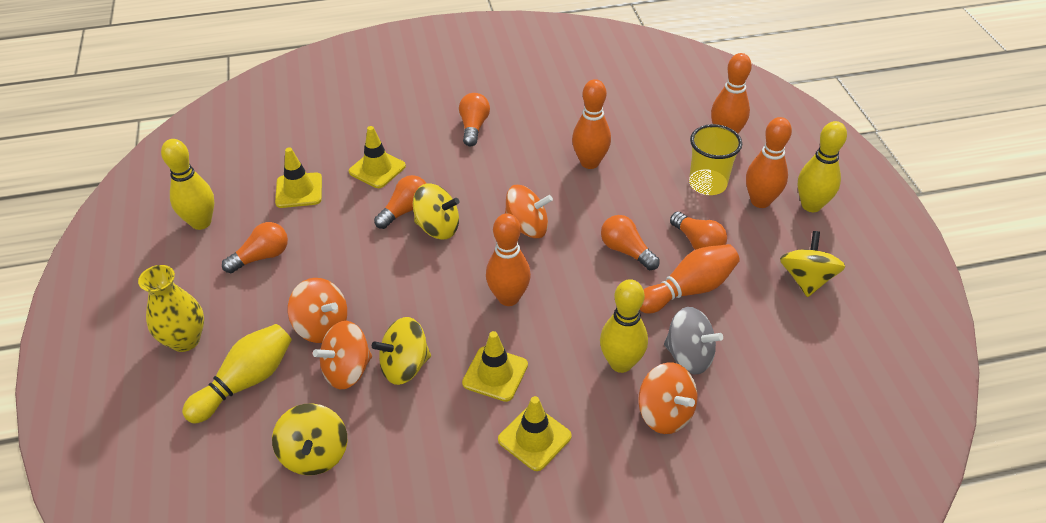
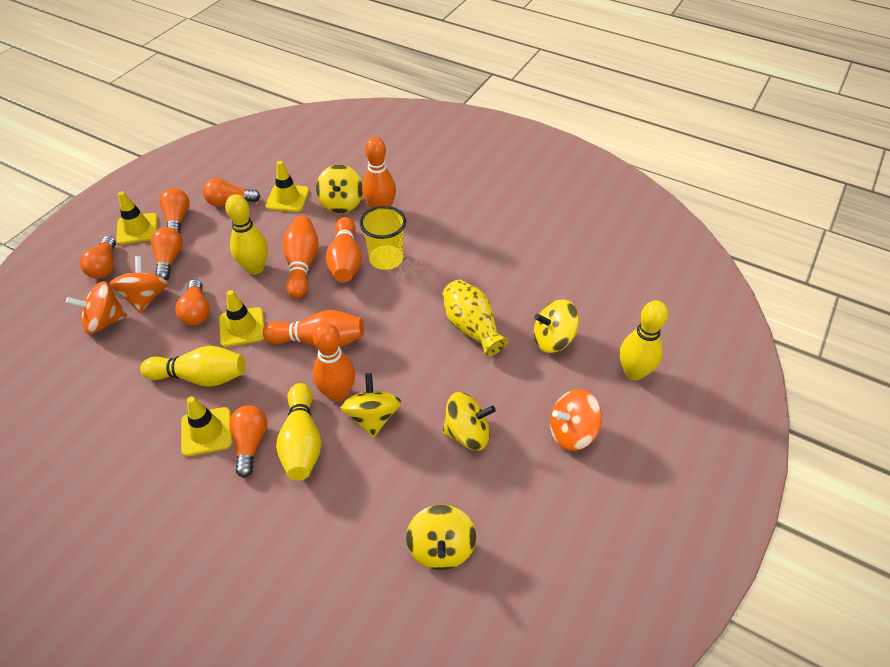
grey spinning top: 1 -> 0
orange light bulb: 5 -> 6
orange spinning top: 4 -> 3
yellow spinning top: 4 -> 5

